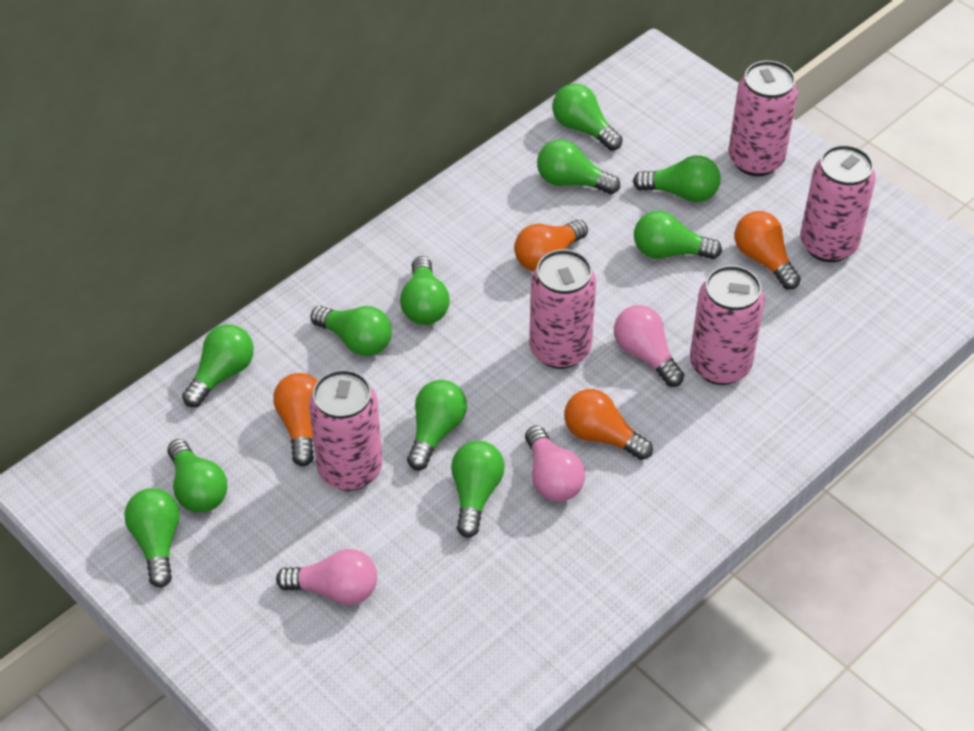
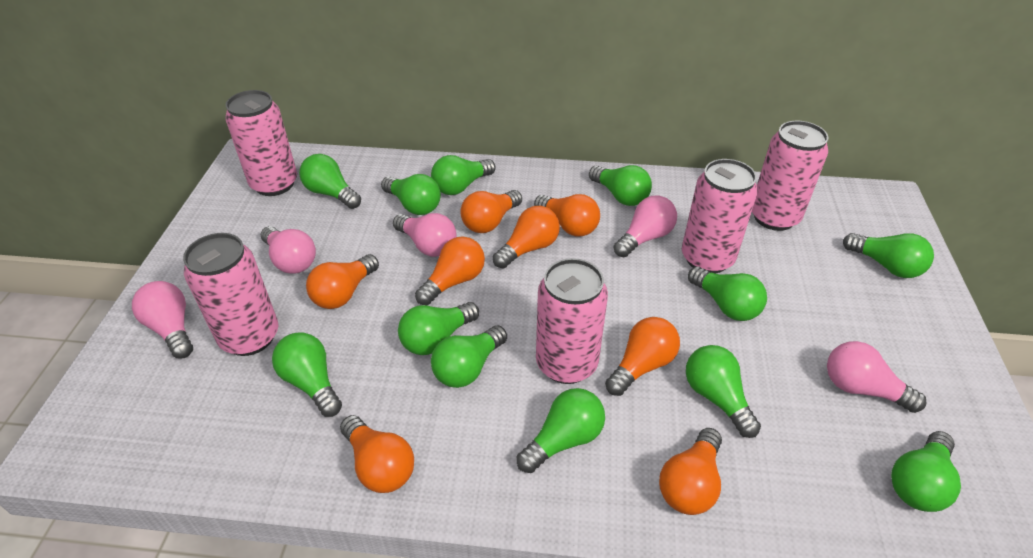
green light bulb: 11 -> 12
orange light bulb: 4 -> 8
pink light bulb: 3 -> 5

